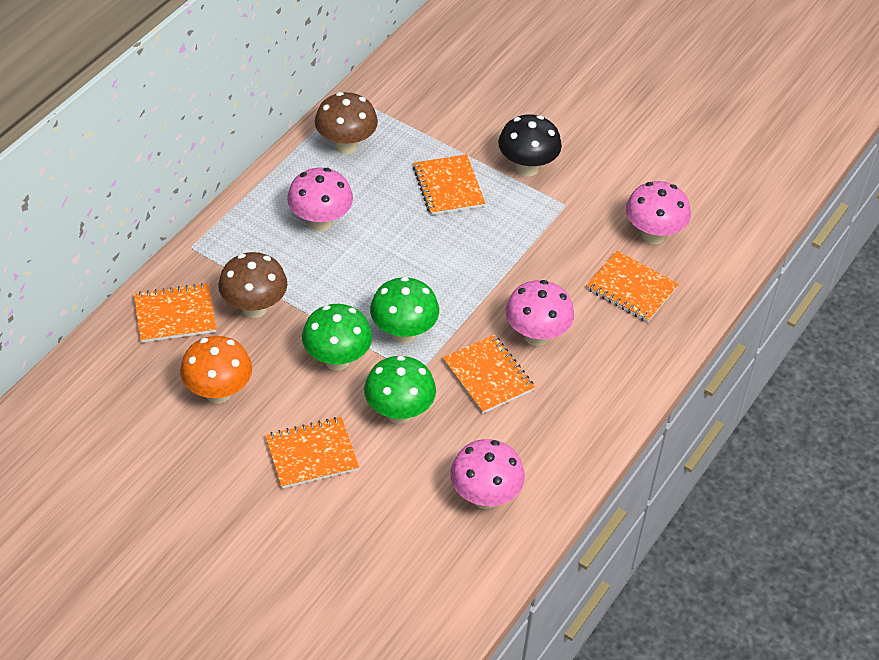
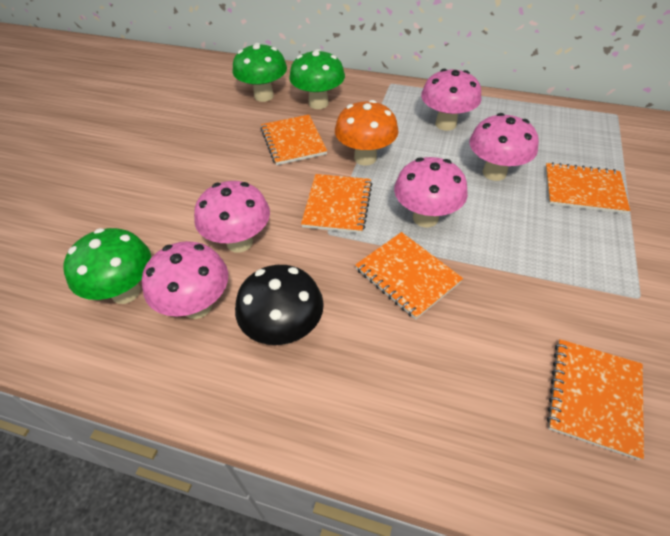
brown mushroom: 2 -> 0
pink mushroom: 4 -> 5

